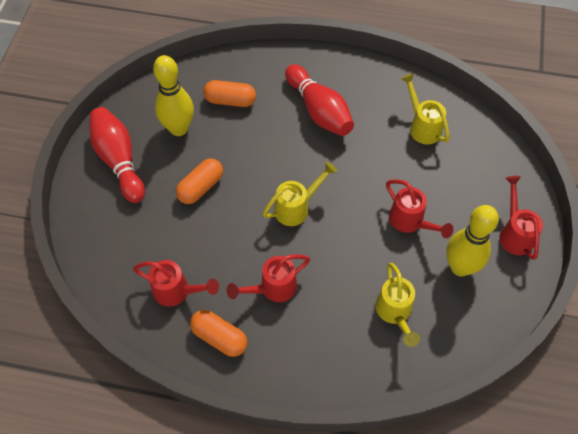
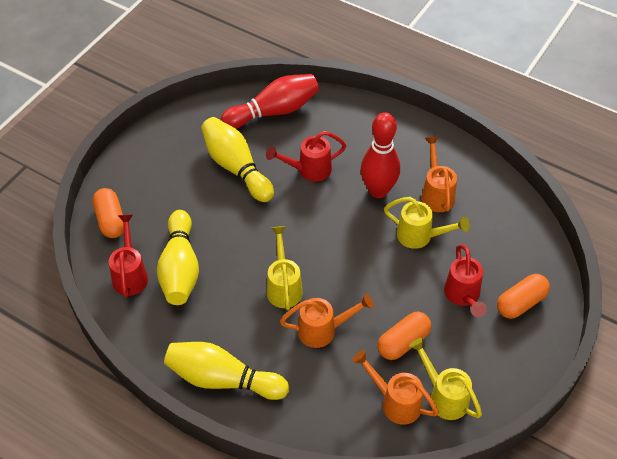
orange watering can: 0 -> 3
red watering can: 4 -> 3
yellow bowling pin: 2 -> 3

